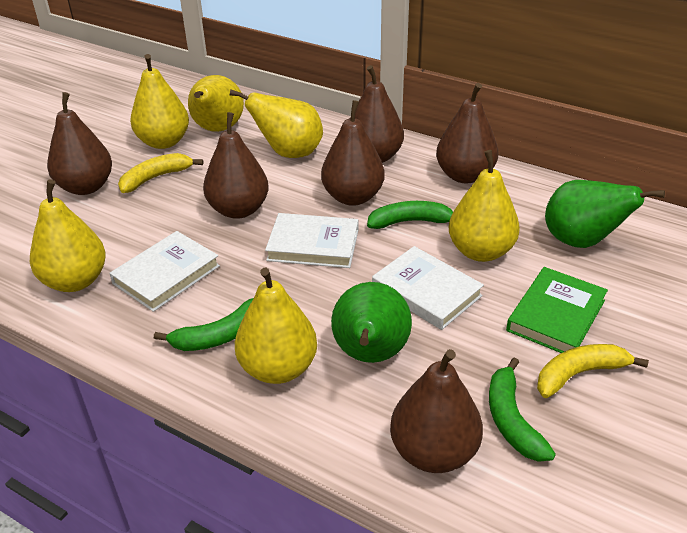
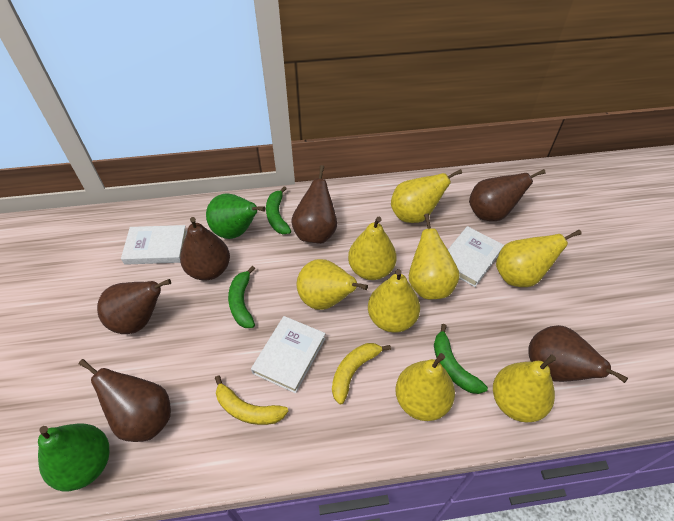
green book: 1 -> 0
yellow pear: 6 -> 8

